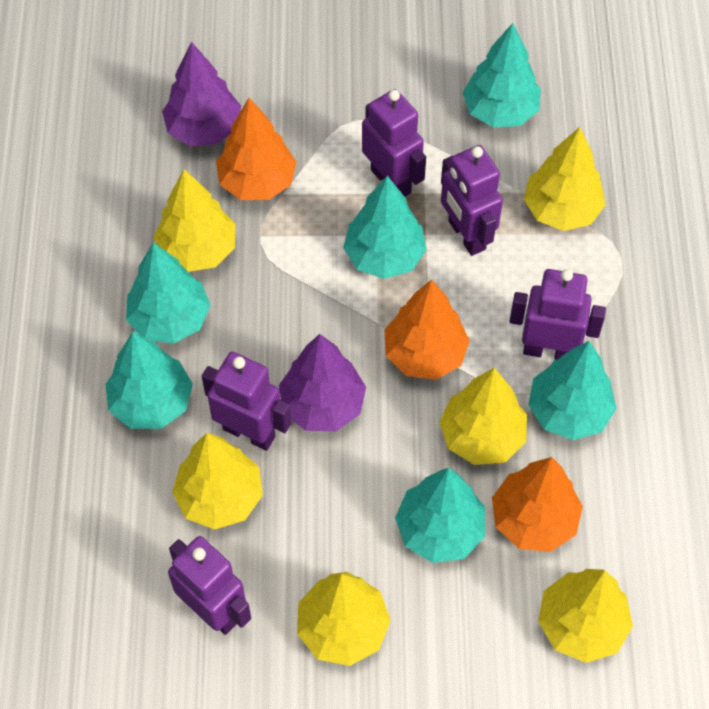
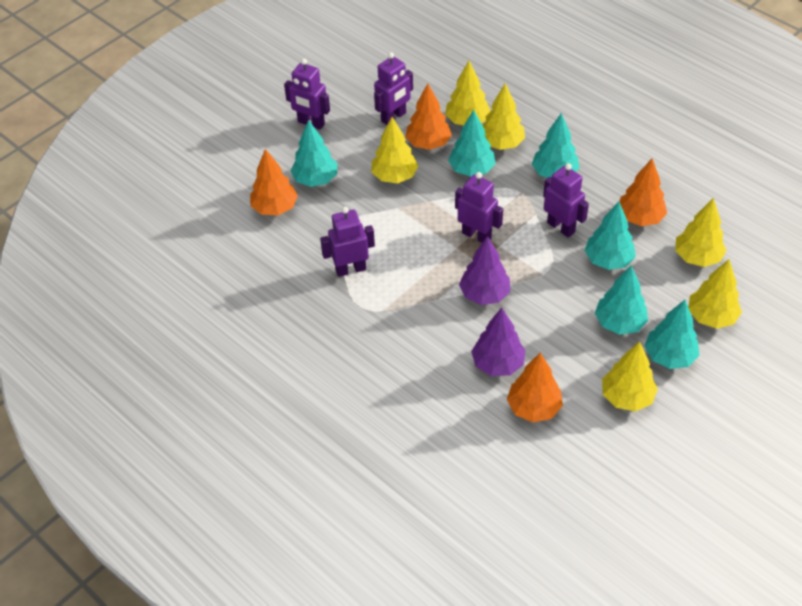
orange tree: 3 -> 4

